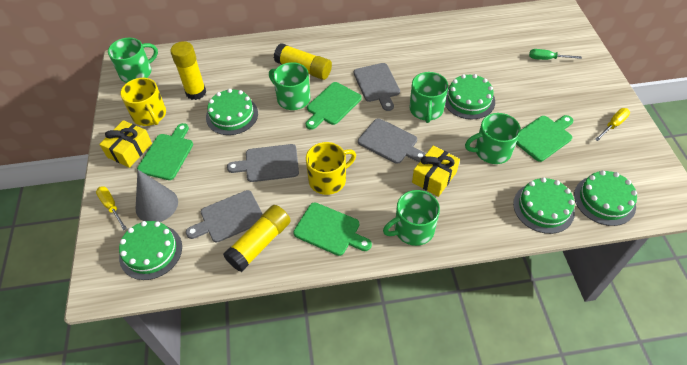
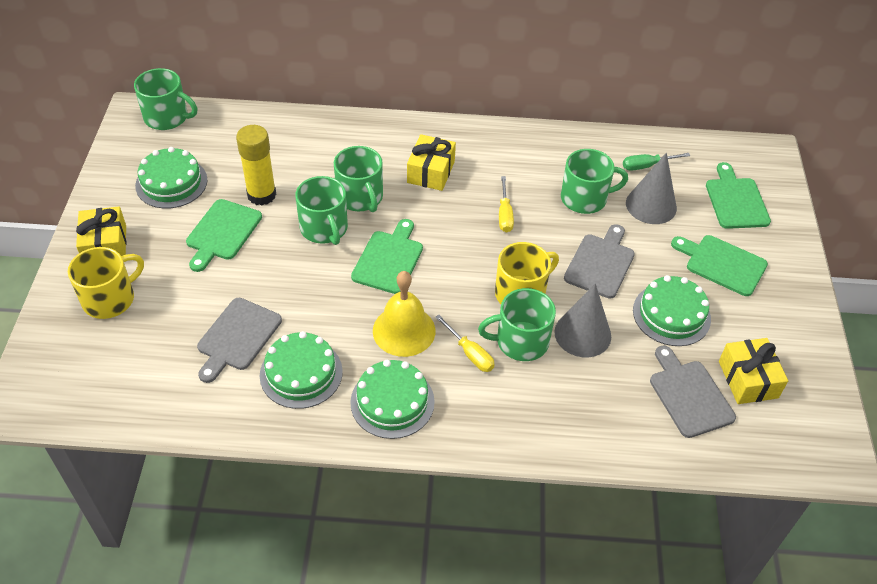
green cake: 5 -> 4
grey cone: 1 -> 2
grey cutting board: 4 -> 3
yellow bell: 0 -> 1
yellow gift: 2 -> 3
yellow glue stick: 3 -> 1

